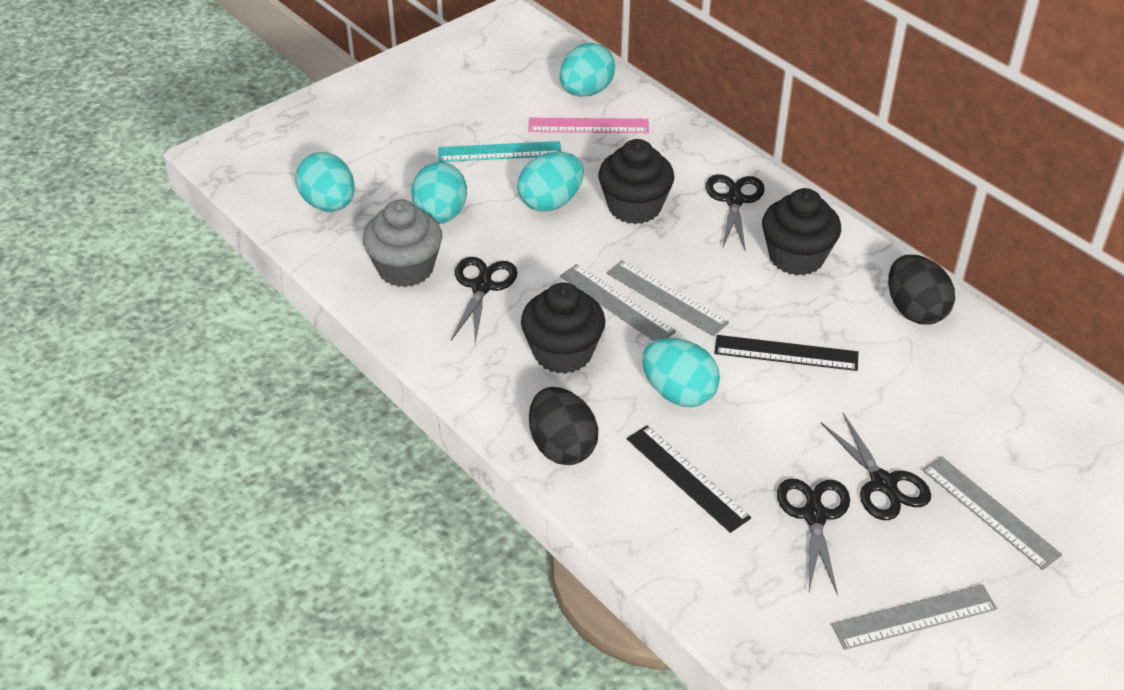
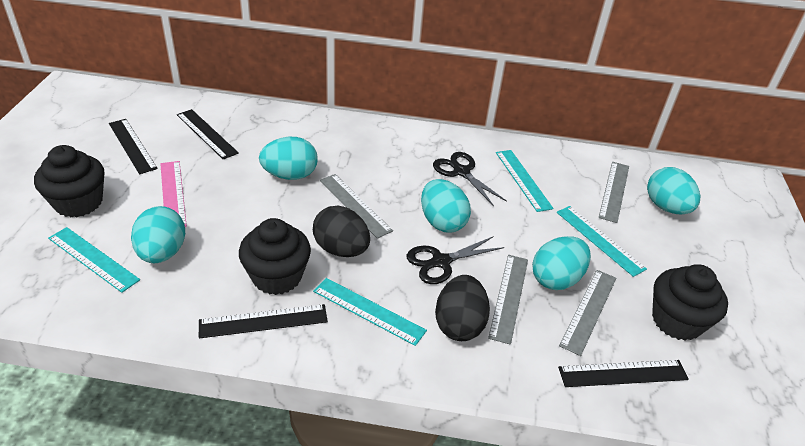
black ruler: 2 -> 4
black scissors: 4 -> 2
grey cupcake: 1 -> 0
turquoise ruler: 1 -> 4

